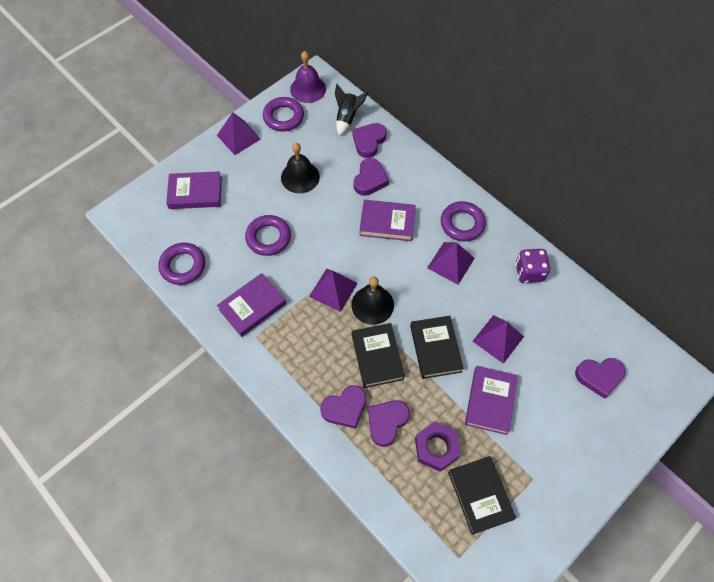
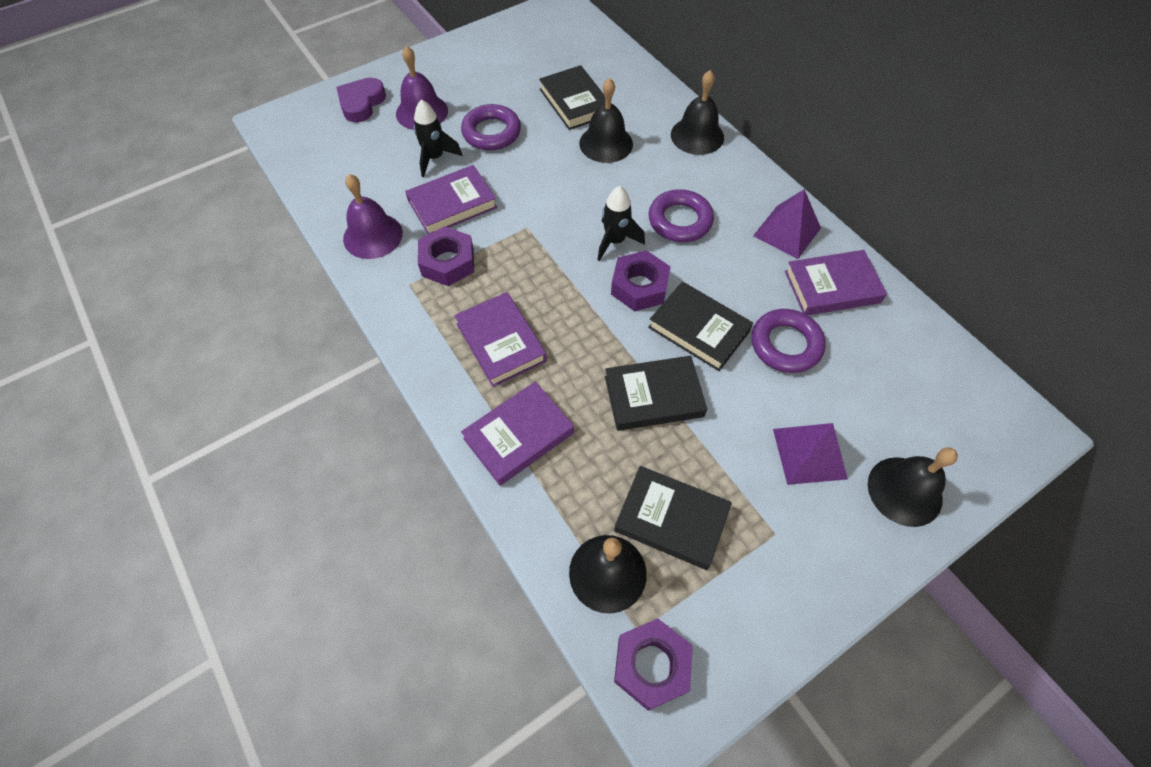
black bell: 2 -> 4
black book: 3 -> 4
black rocket: 1 -> 2
purple bell: 1 -> 2
purple dice: 1 -> 0
purple heart: 5 -> 1
purple nut: 1 -> 3
purple pyramid: 4 -> 2
purple ring: 4 -> 3

